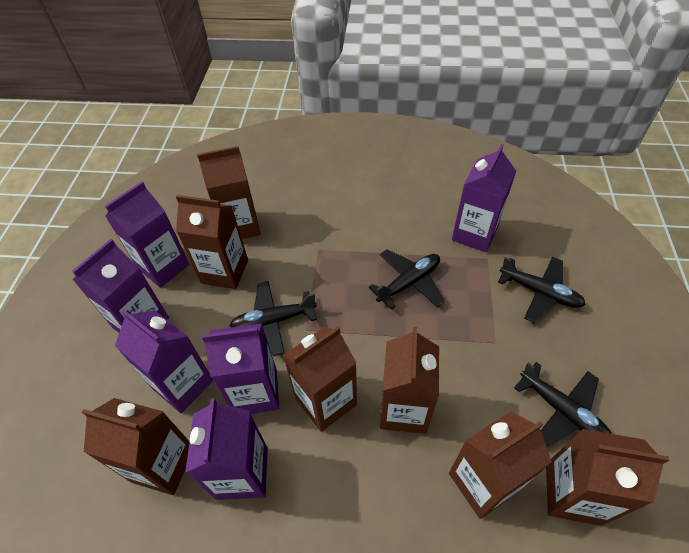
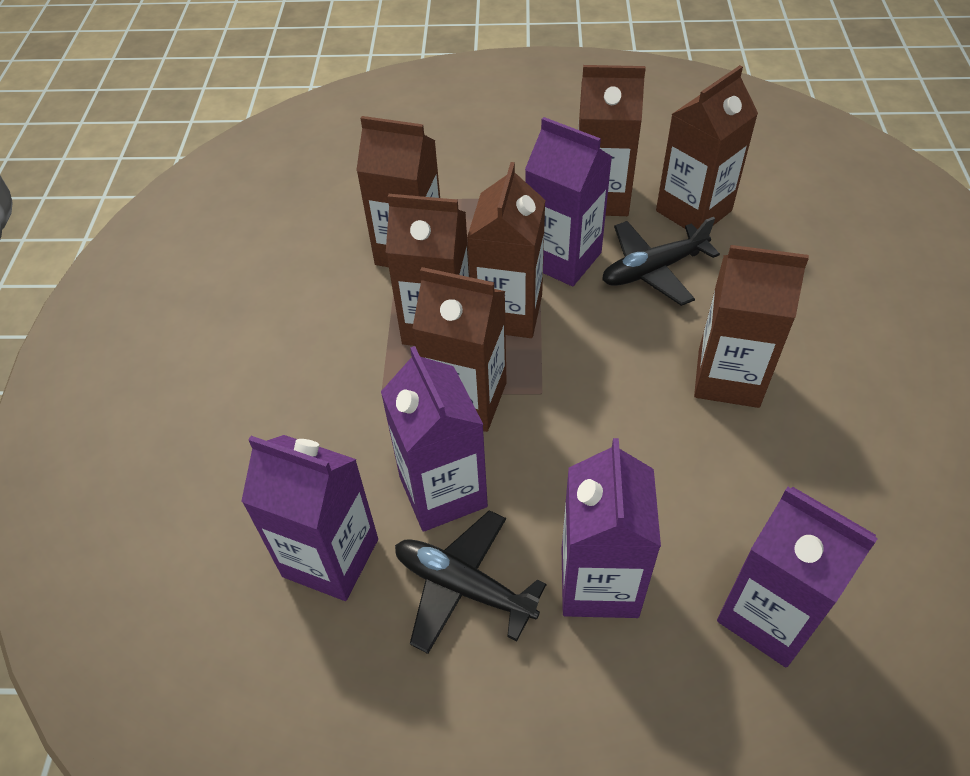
black plane: 4 -> 2
purple carton: 6 -> 5

